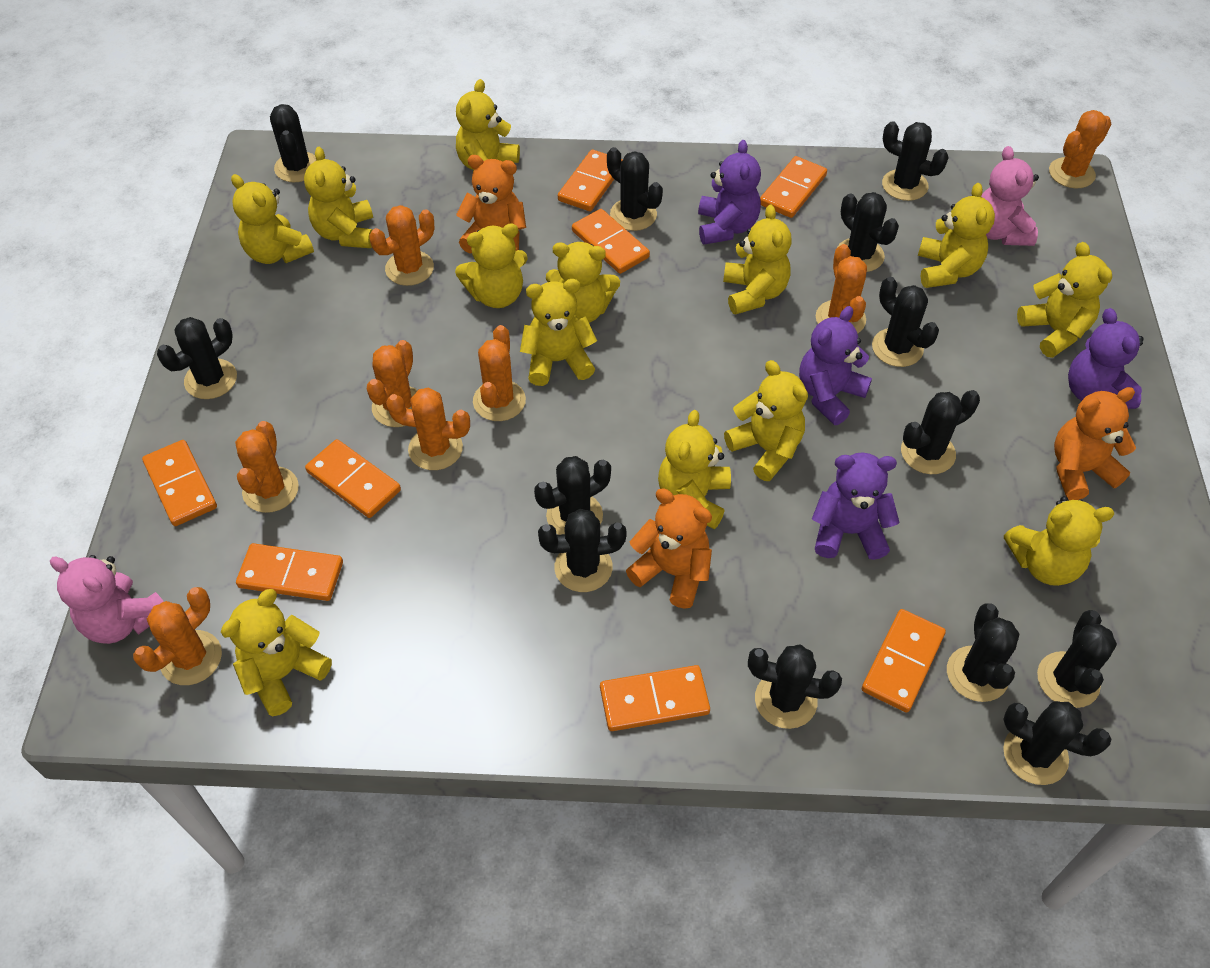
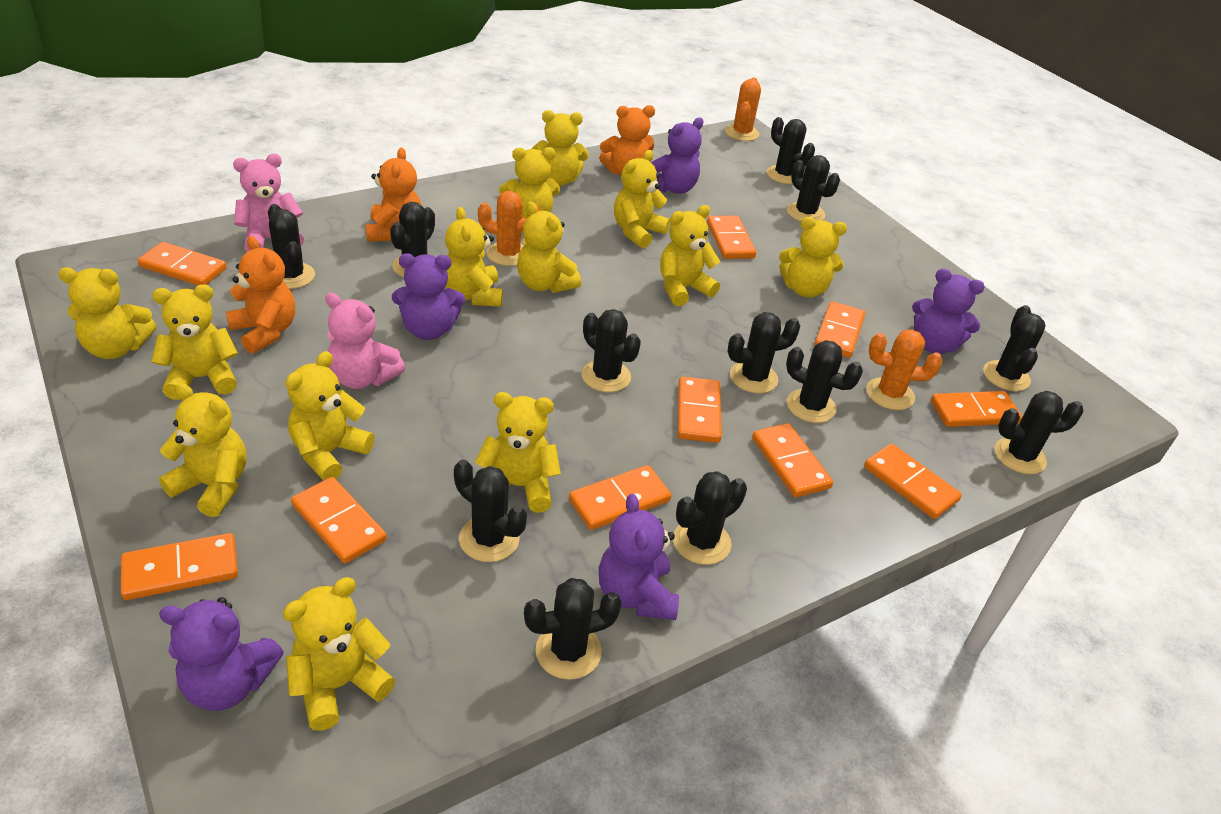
black cactus: 13 -> 12
orange cactus: 8 -> 3
orange domino: 8 -> 10
purple teddy bear: 4 -> 5

